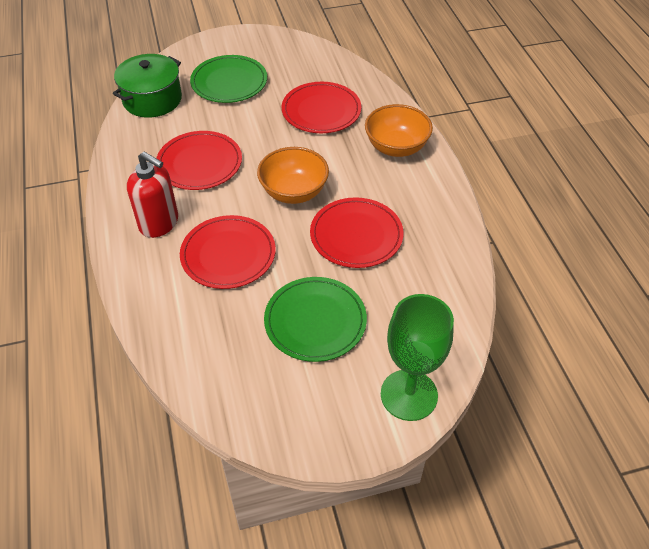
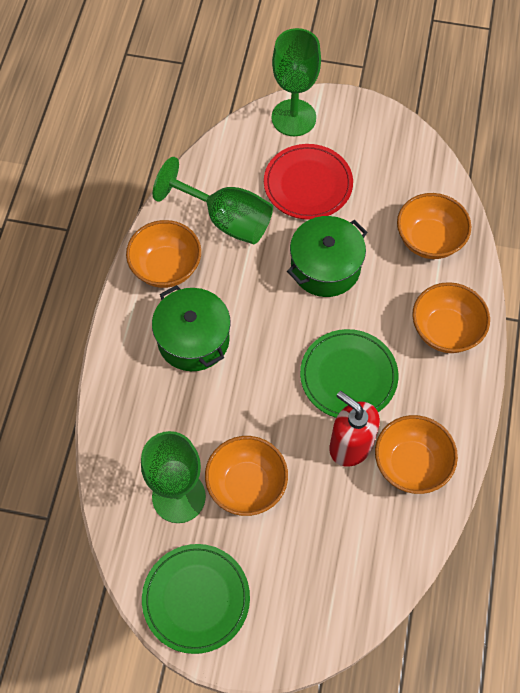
green goblet: 1 -> 3
green pot: 1 -> 2
orange bowl: 2 -> 5
red plate: 4 -> 1

